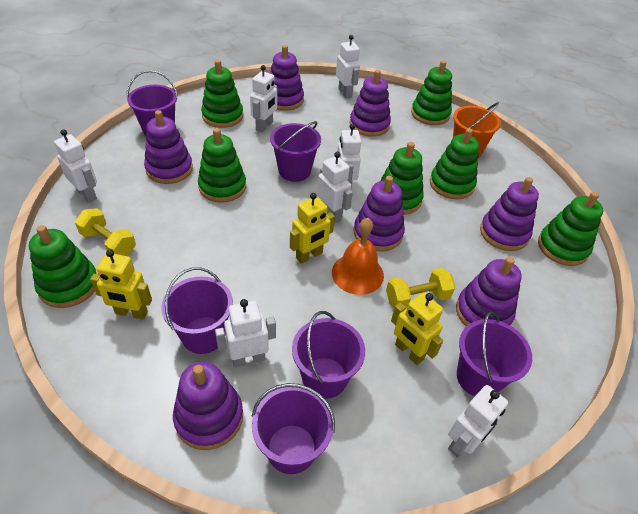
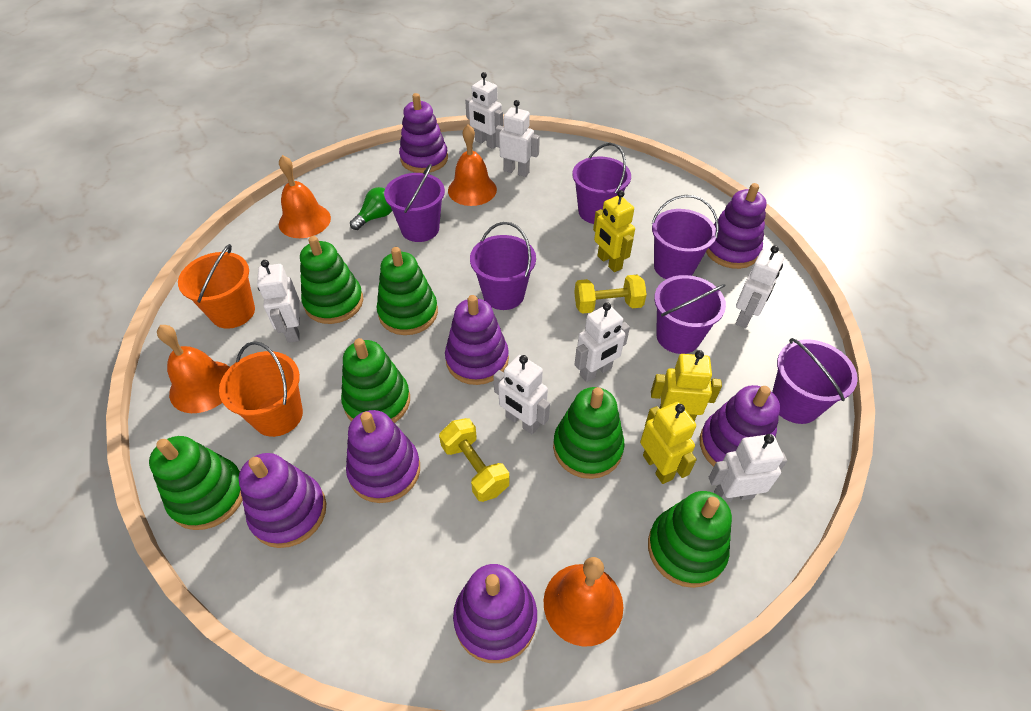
green light bulb: 0 -> 1
green stacking toy: 7 -> 6
orange bell: 1 -> 4
orange bucket: 1 -> 2

